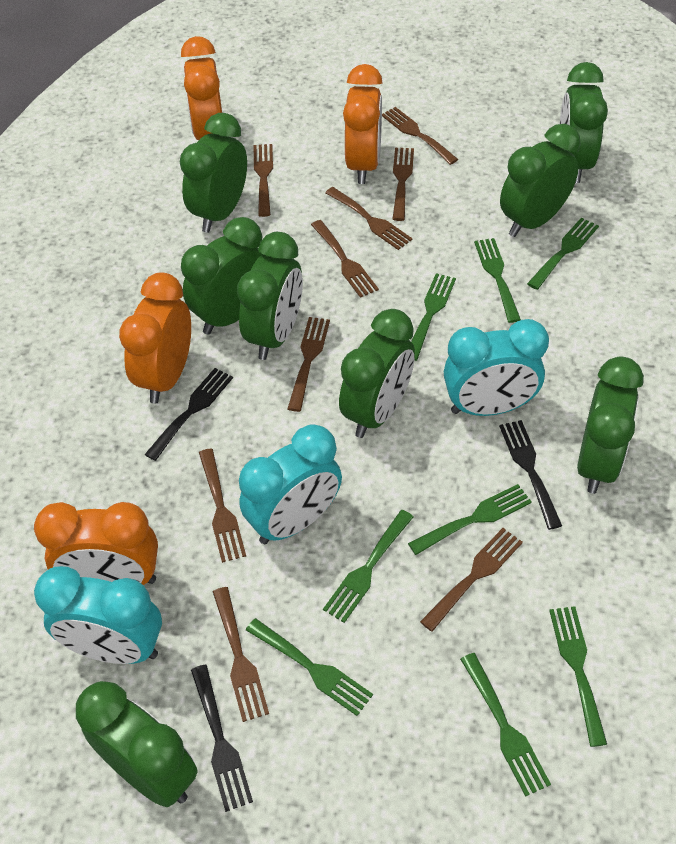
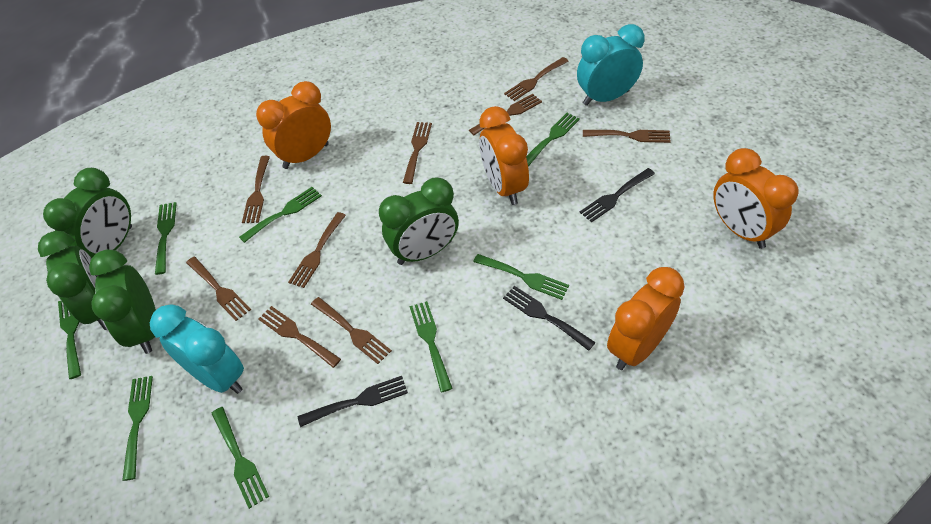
green clock: 8 -> 4
turquoise clock: 3 -> 2

